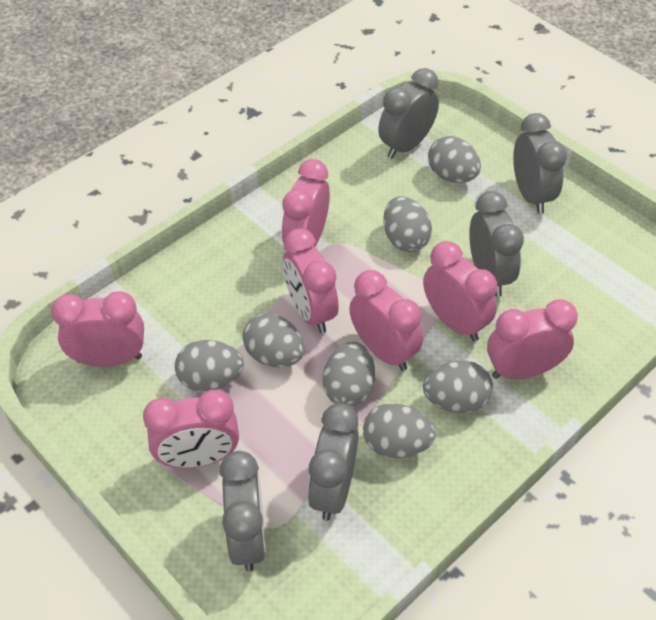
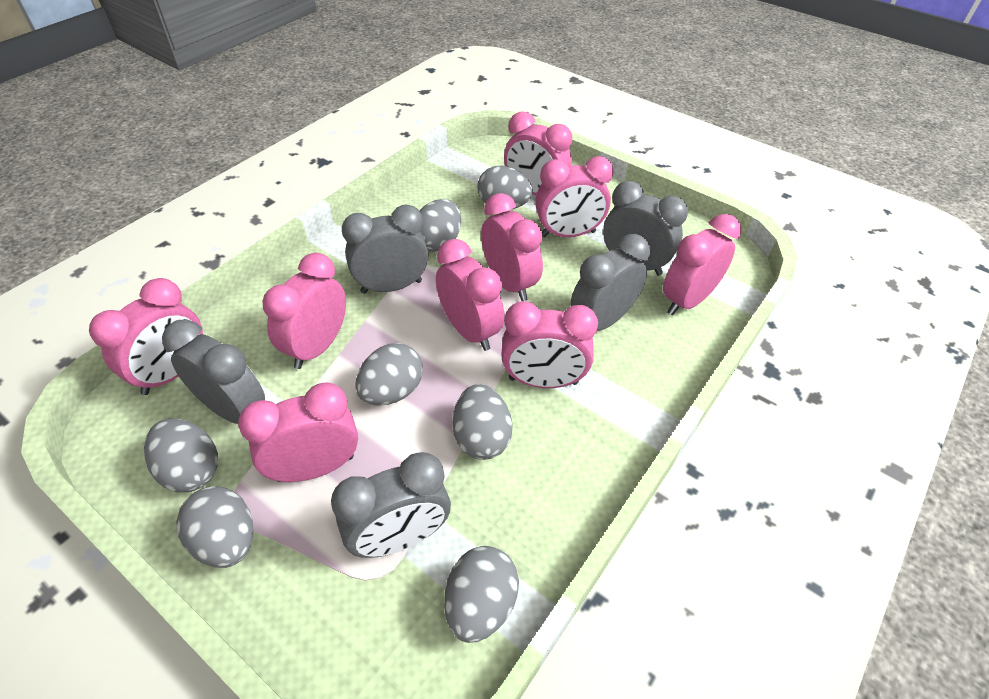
pink clock: 7 -> 9

